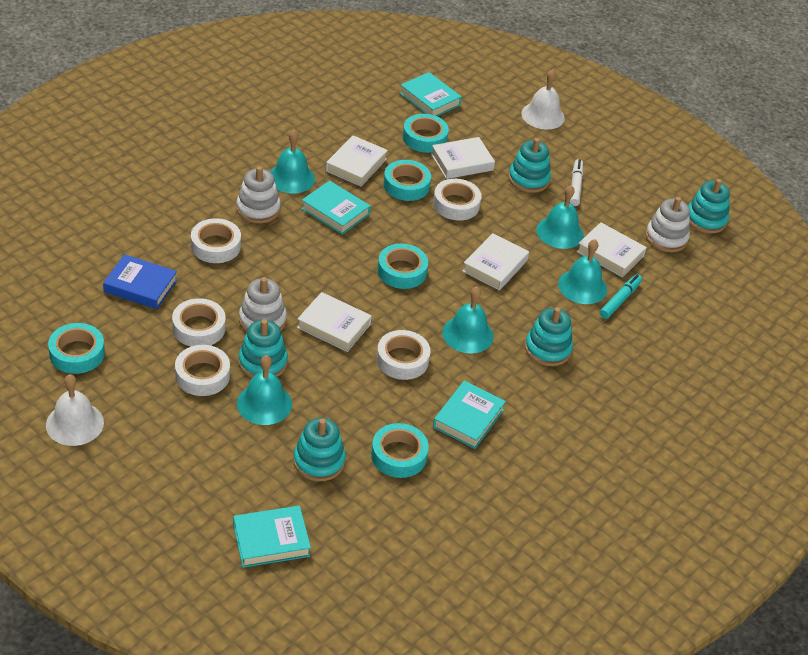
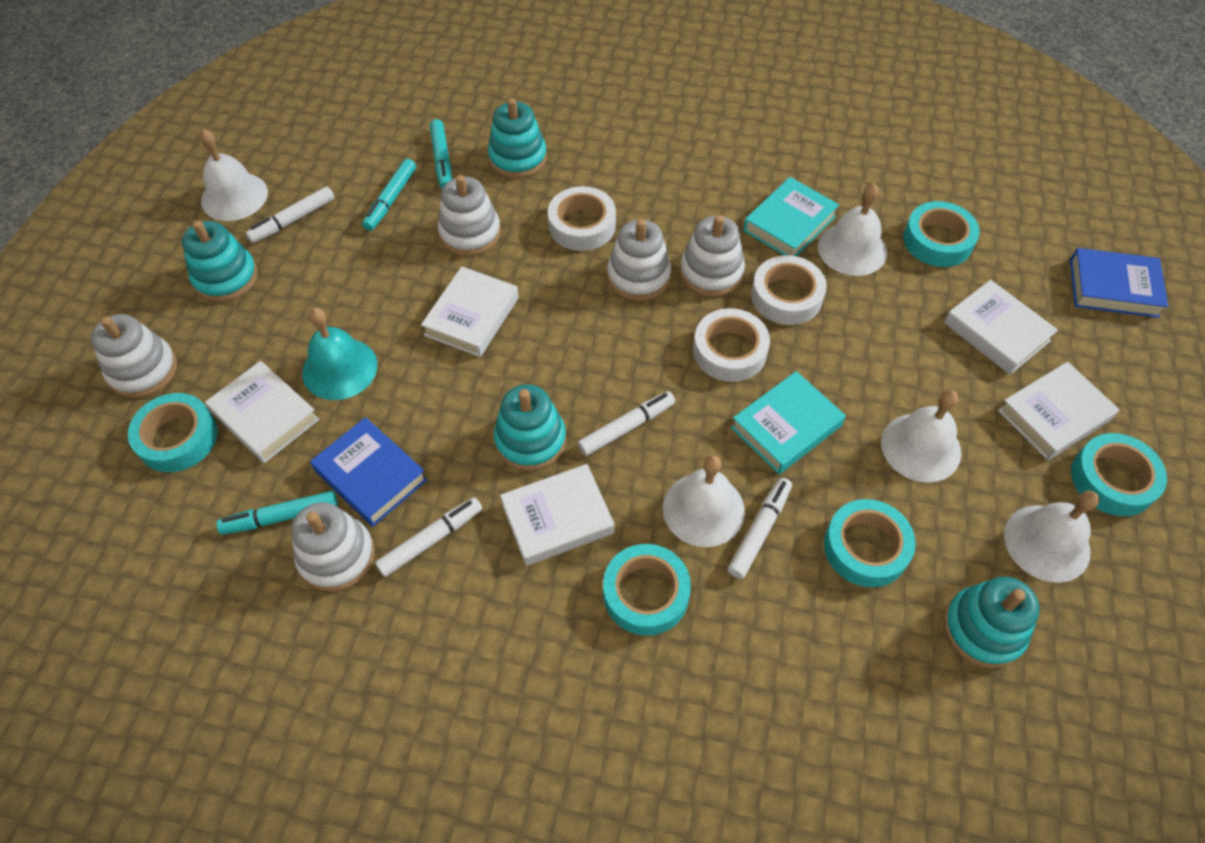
blue book: 1 -> 2
turquoise bell: 5 -> 1
turquoise book: 4 -> 2
turquoise marker: 1 -> 3
turquoise stacking toy: 5 -> 4
white bell: 2 -> 5
white marker: 1 -> 4
white stacking toy: 3 -> 5
white tape: 5 -> 3

